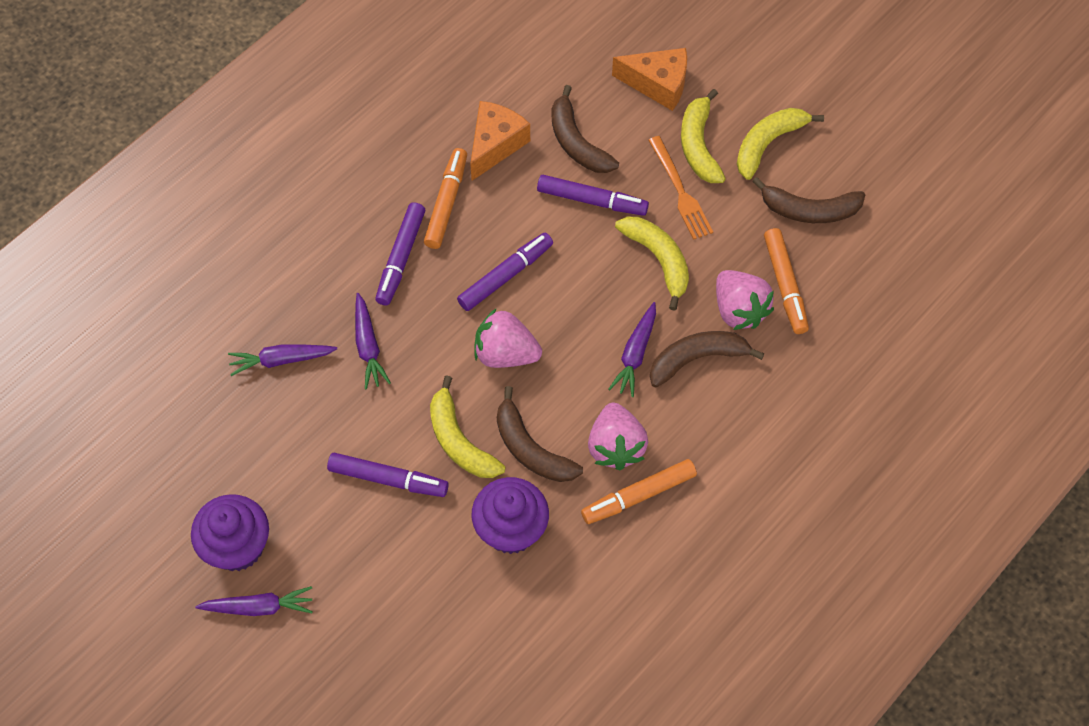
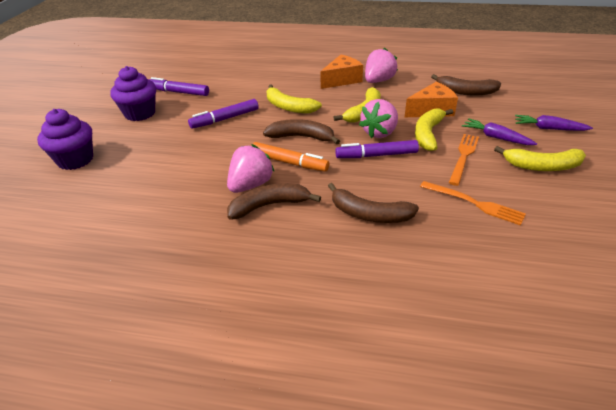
orange fork: 1 -> 2
orange marker: 3 -> 1
purple carrot: 4 -> 2
purple marker: 4 -> 3

